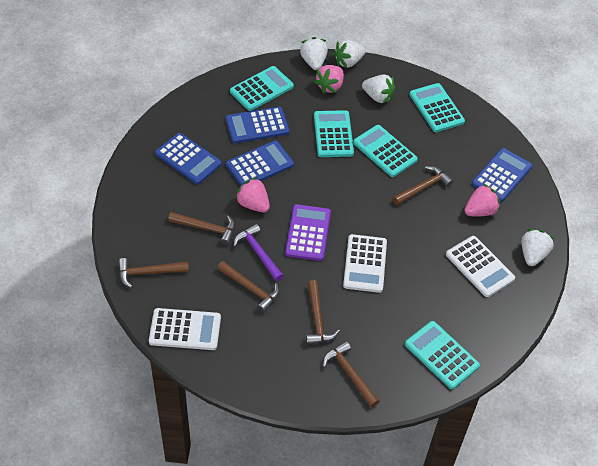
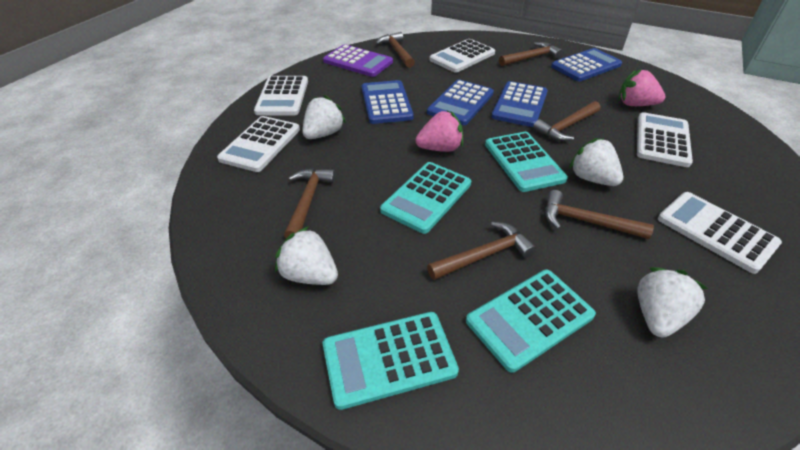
pink strawberry: 3 -> 2
purple hammer: 1 -> 0
turquoise calculator: 5 -> 4
white calculator: 3 -> 5

